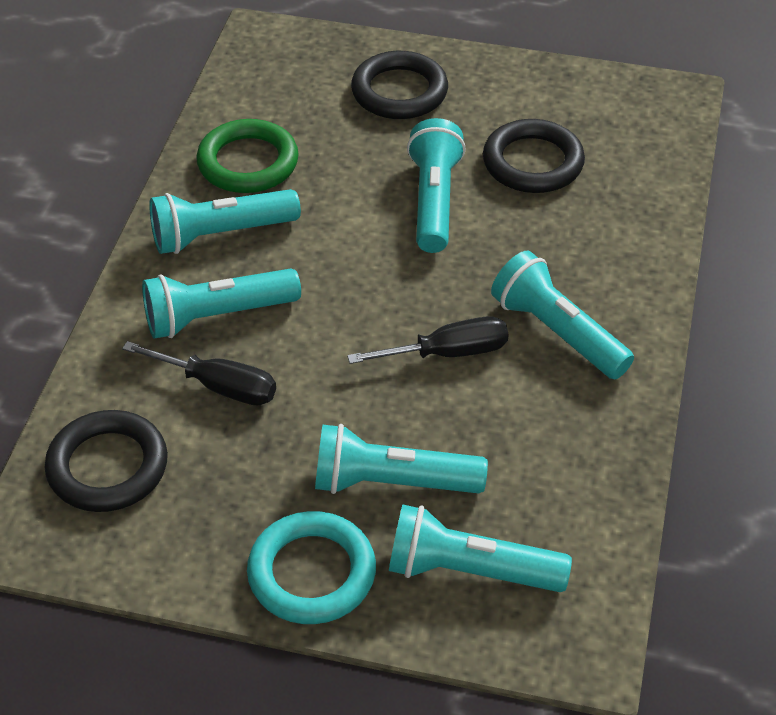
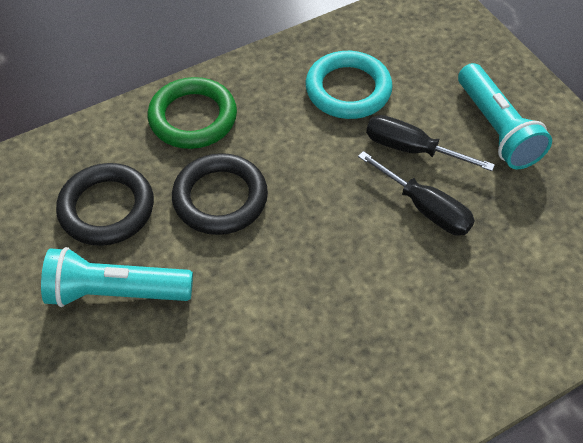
black ring: 3 -> 2
turquoise flashlight: 6 -> 2

